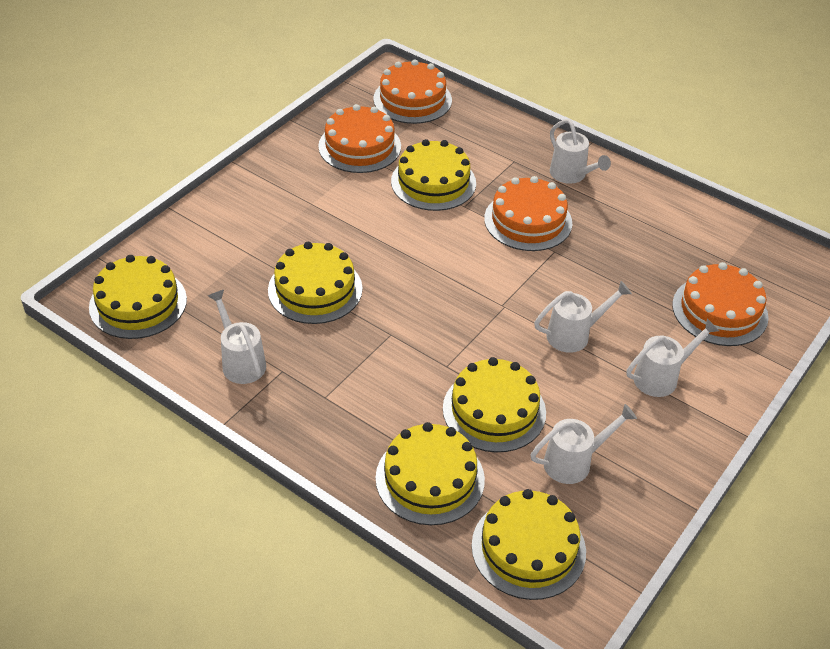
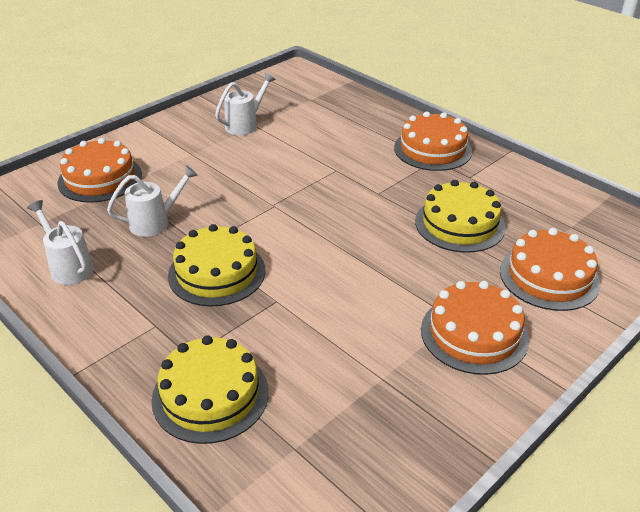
white watering can: 5 -> 3
yellow cake: 6 -> 3

